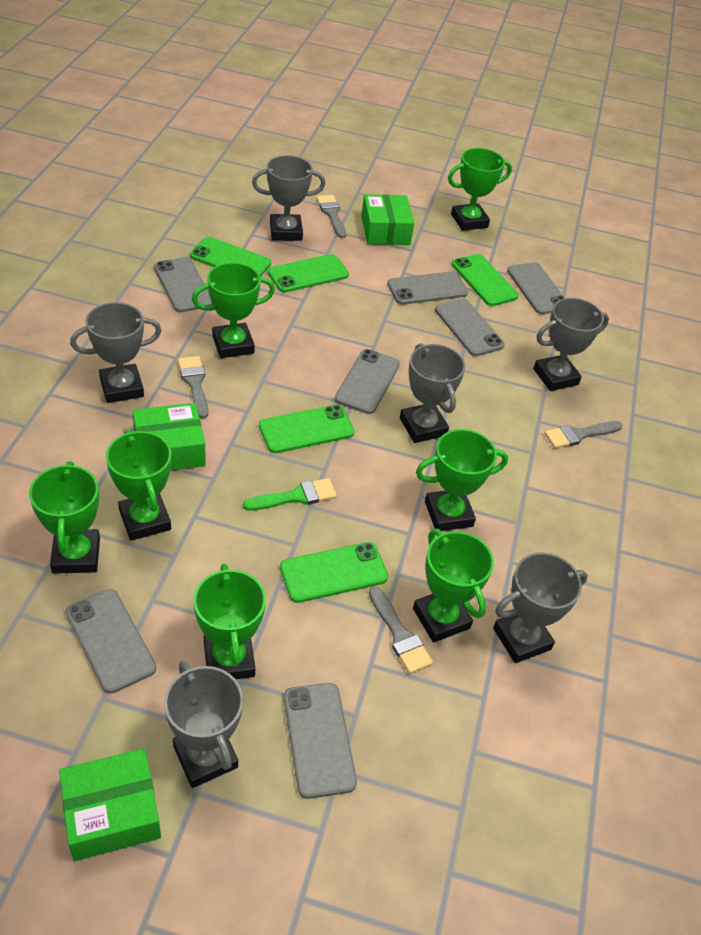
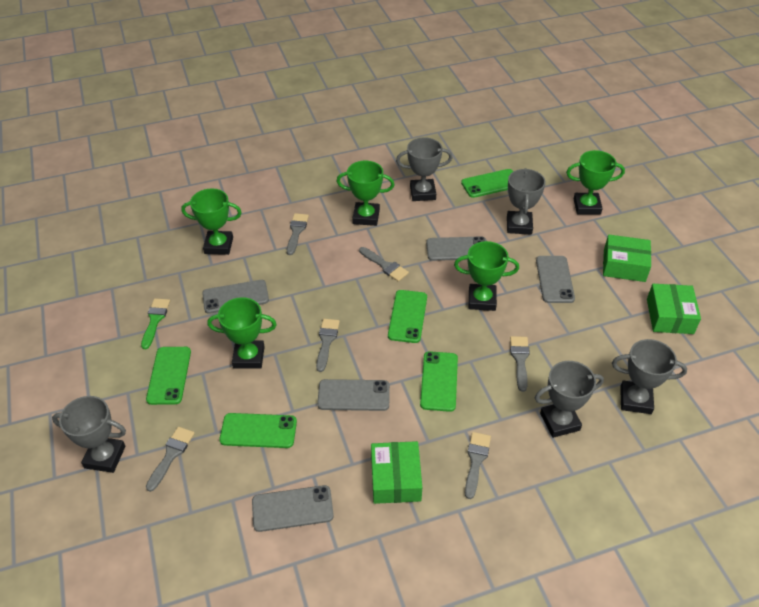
green trophy: 7 -> 5
grey brush: 4 -> 6
grey phone: 7 -> 5
grey trophy: 6 -> 5

